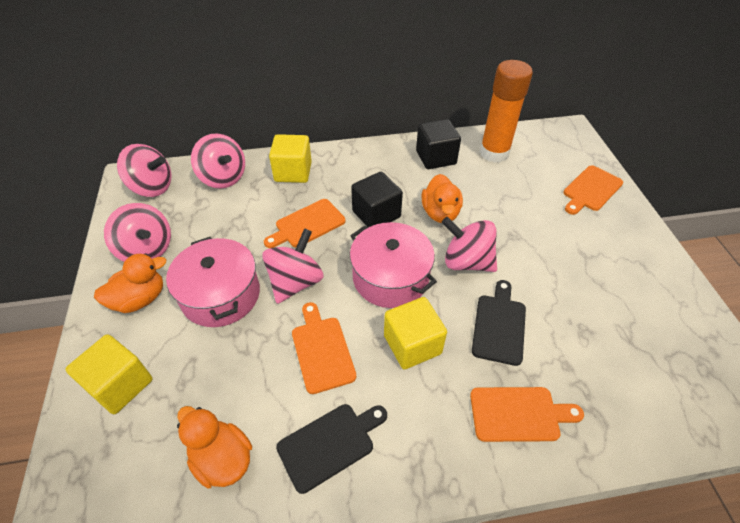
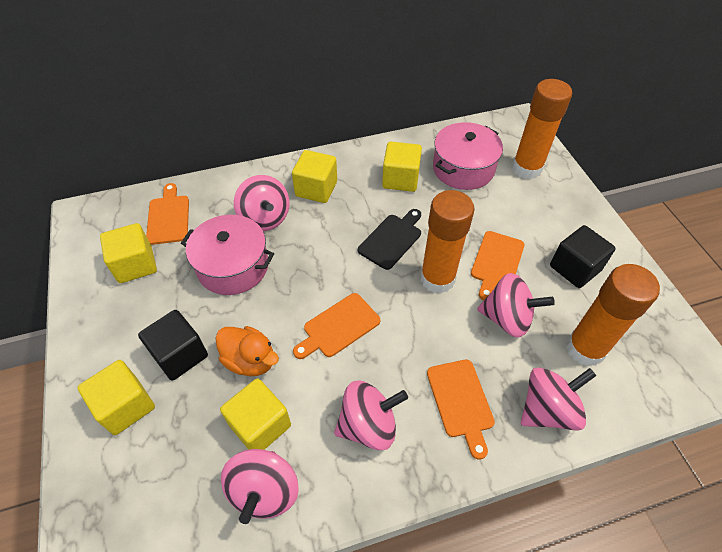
black cutting board: 2 -> 1
orange duck: 3 -> 1
orange glue stick: 1 -> 3
yellow cube: 3 -> 5

